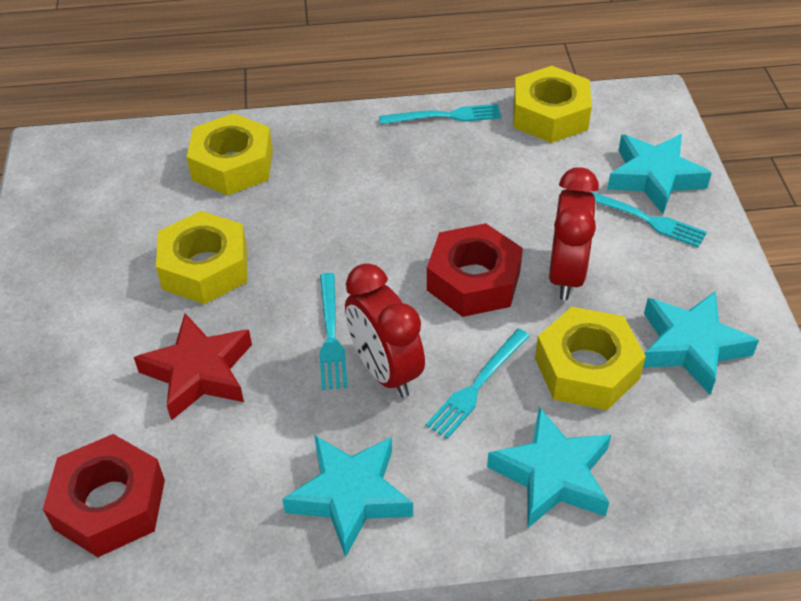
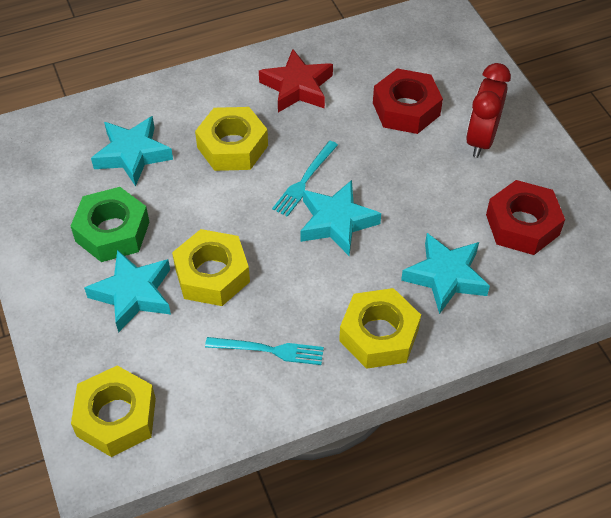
green nut: 0 -> 1
red clock: 2 -> 1
turquoise fork: 4 -> 2

